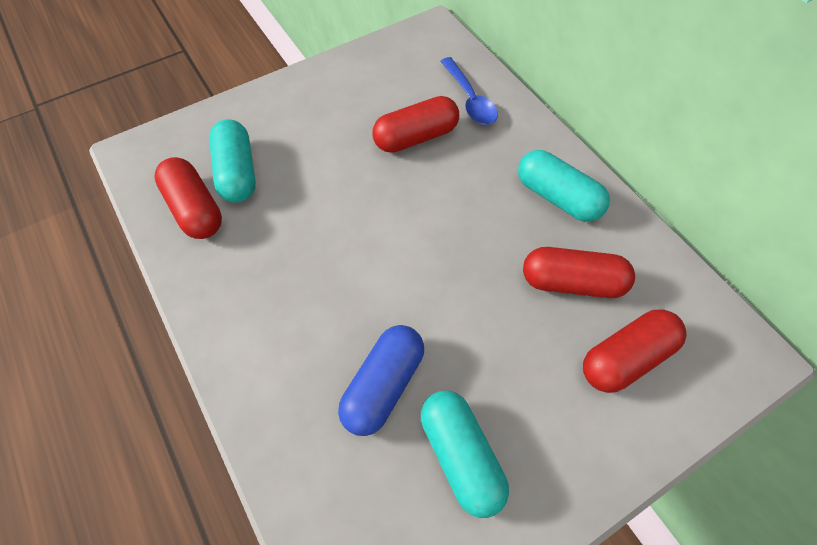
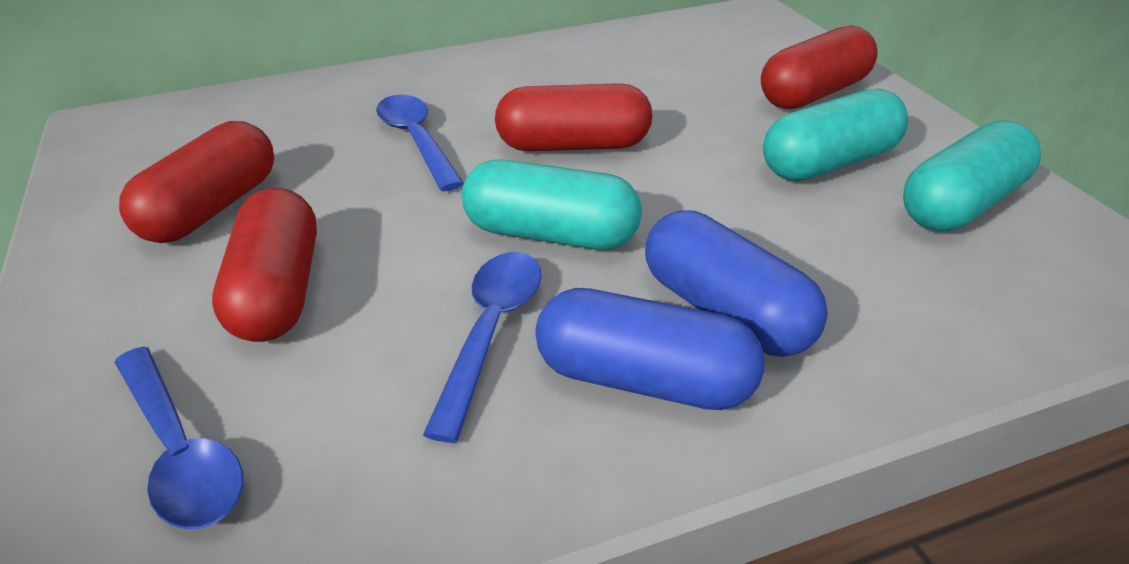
blue capsule: 1 -> 2
blue spoon: 1 -> 3

